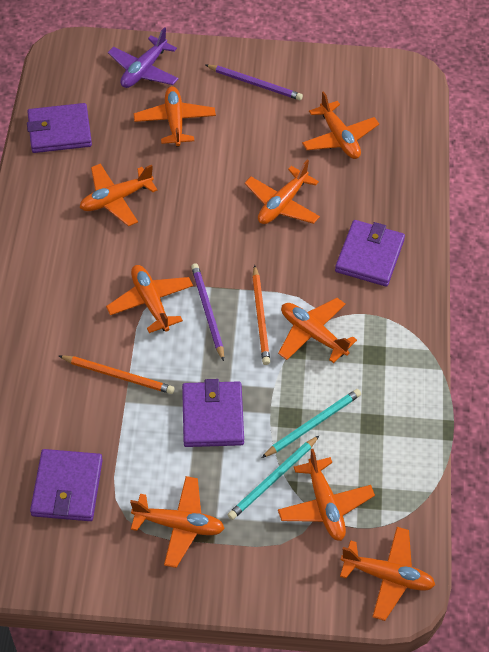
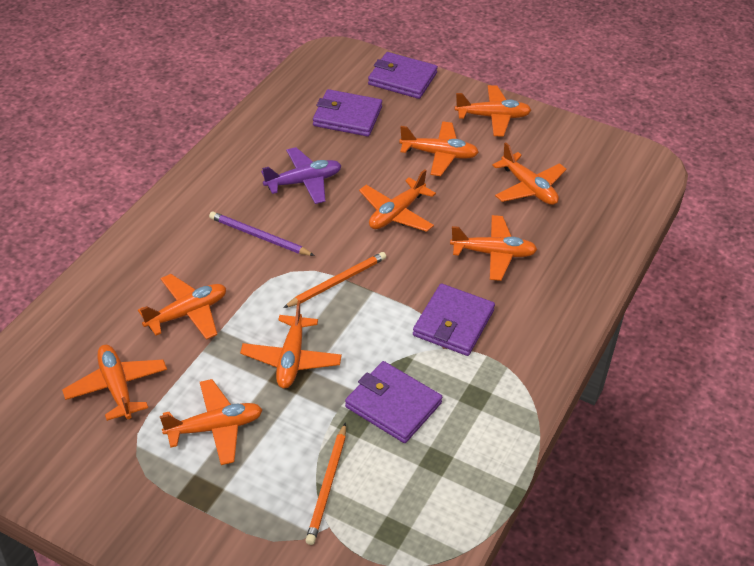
purple pencil: 2 -> 1
turquoise pencil: 2 -> 0

